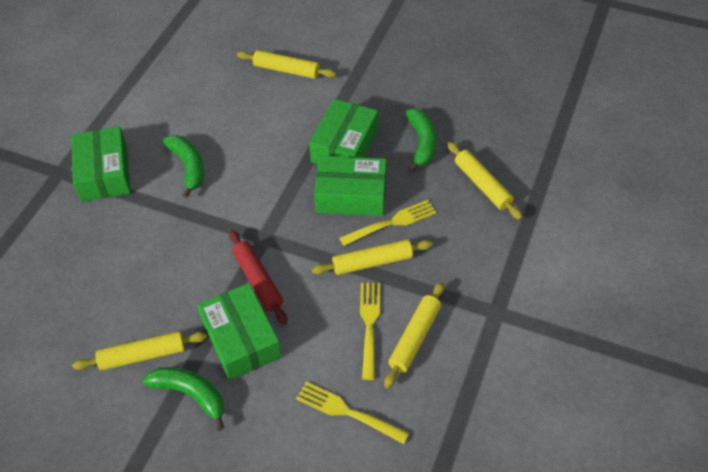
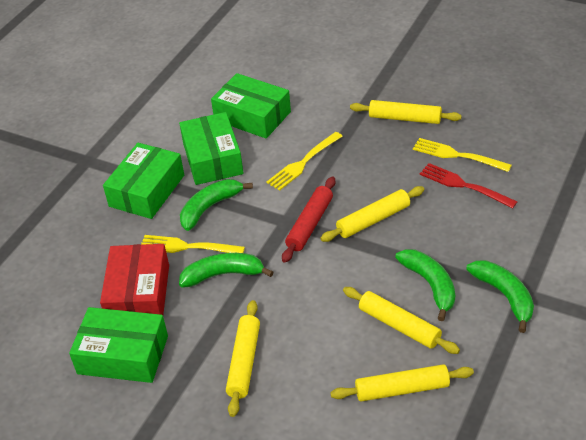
green banana: 3 -> 4
red box: 0 -> 1
red fork: 0 -> 1

